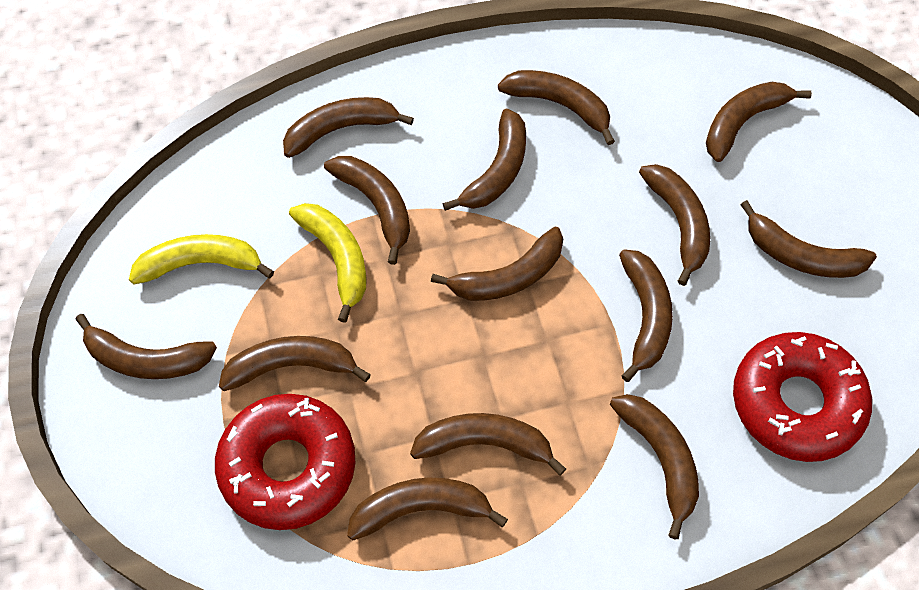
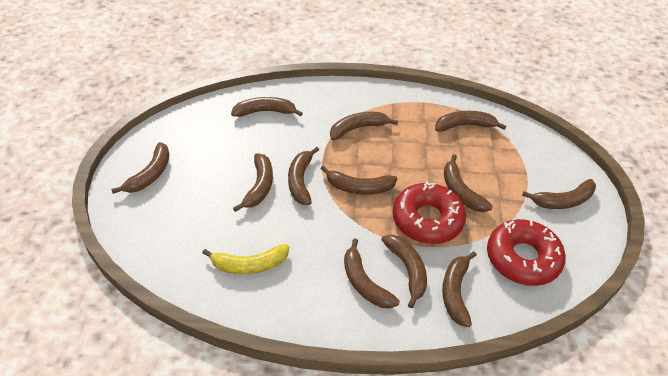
brown banana: 14 -> 12
yellow banana: 2 -> 1

